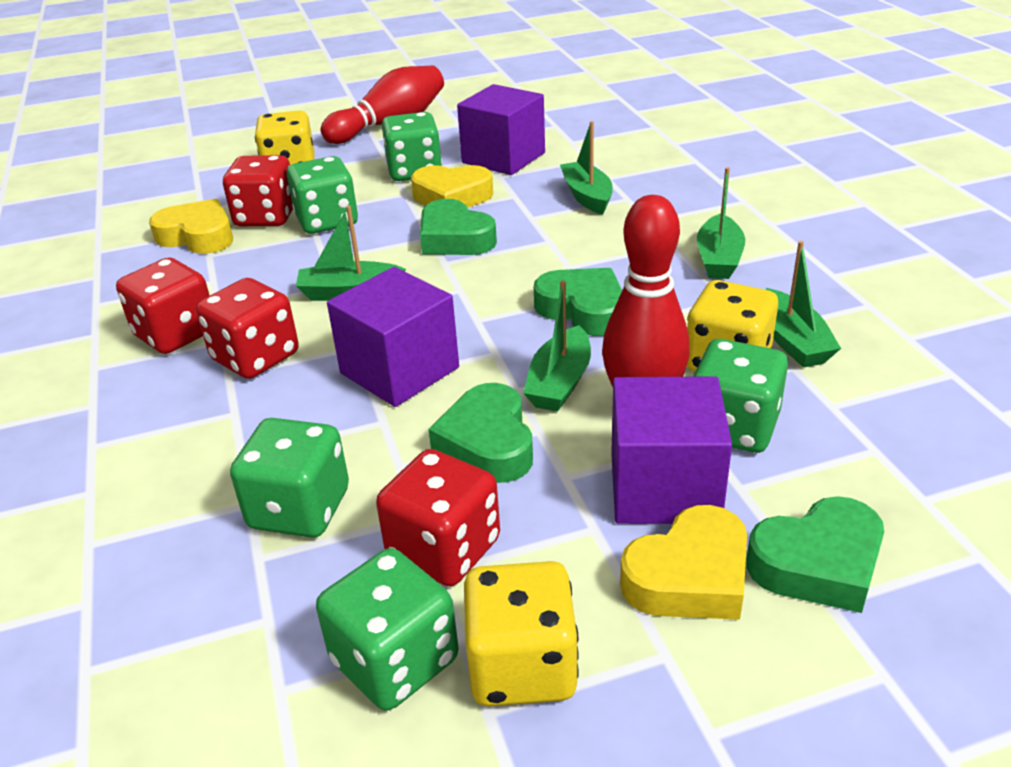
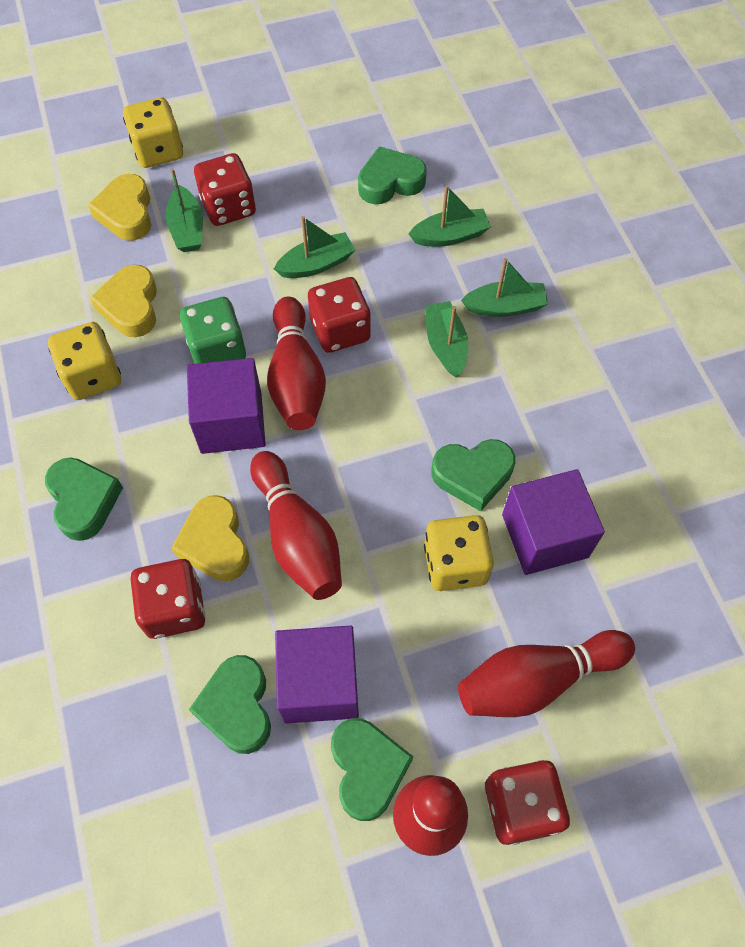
green dice: 5 -> 1
green heart: 4 -> 5
red bowling pin: 2 -> 4

